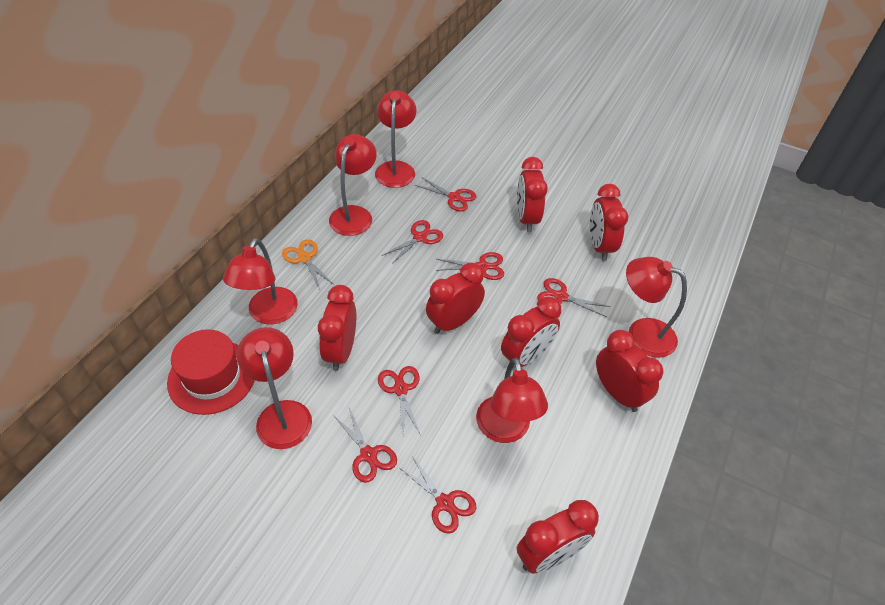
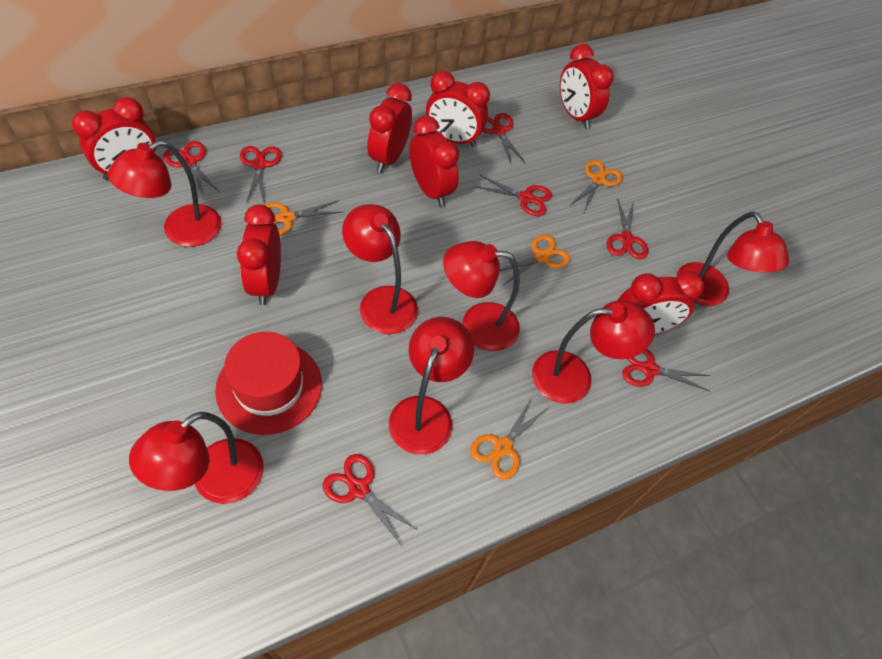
orange scissors: 1 -> 4
red lamp: 6 -> 7

